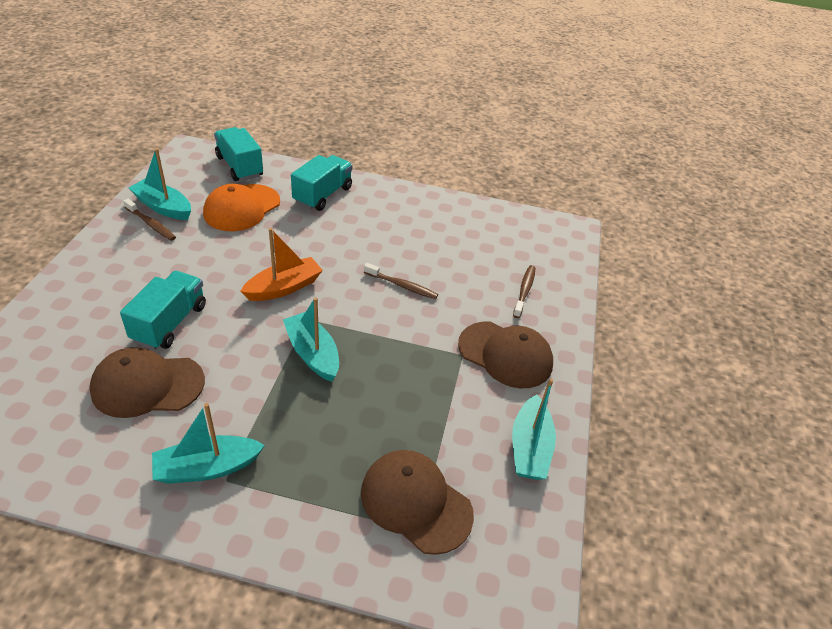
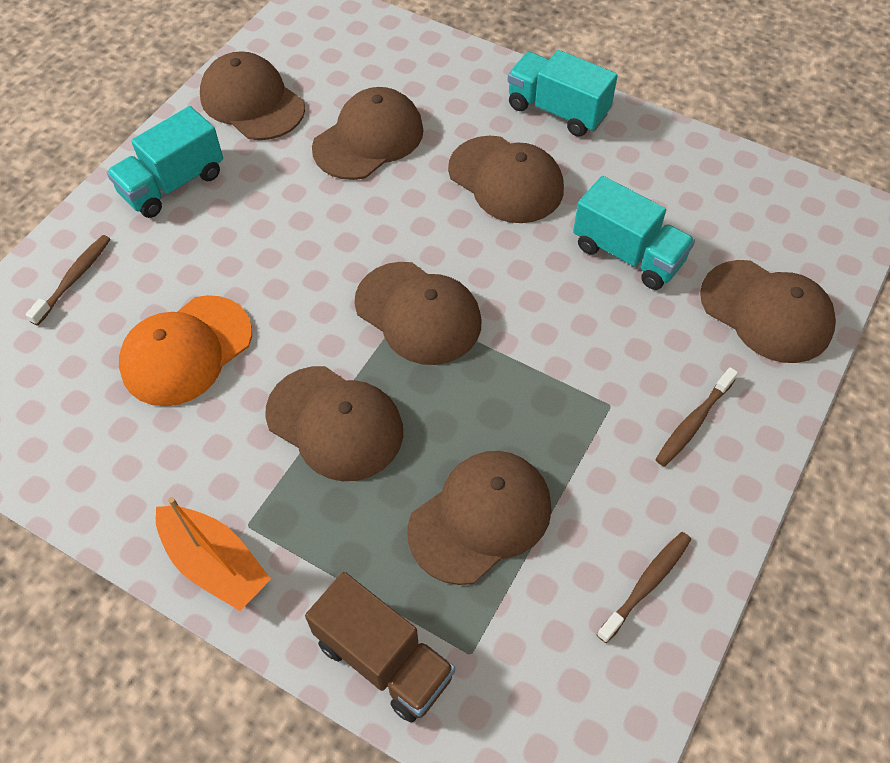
brown cap: 3 -> 7
brown truck: 0 -> 1
turquoise boat: 4 -> 0

